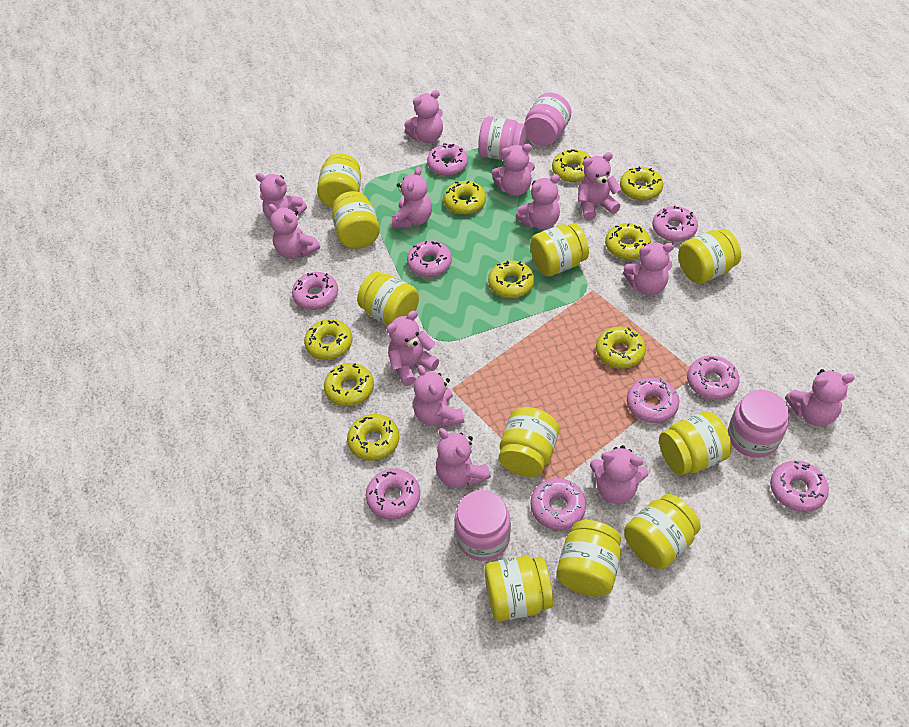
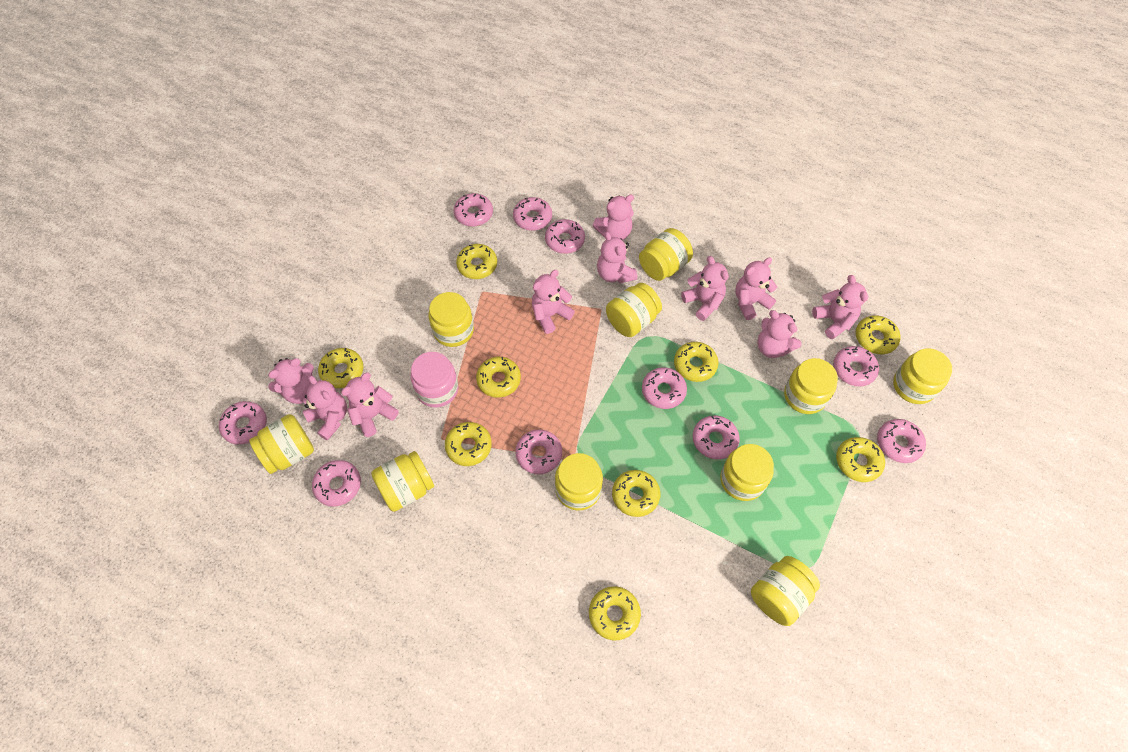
pink donut: 9 -> 10
pink jar: 4 -> 1
pink teddy bear: 13 -> 10

